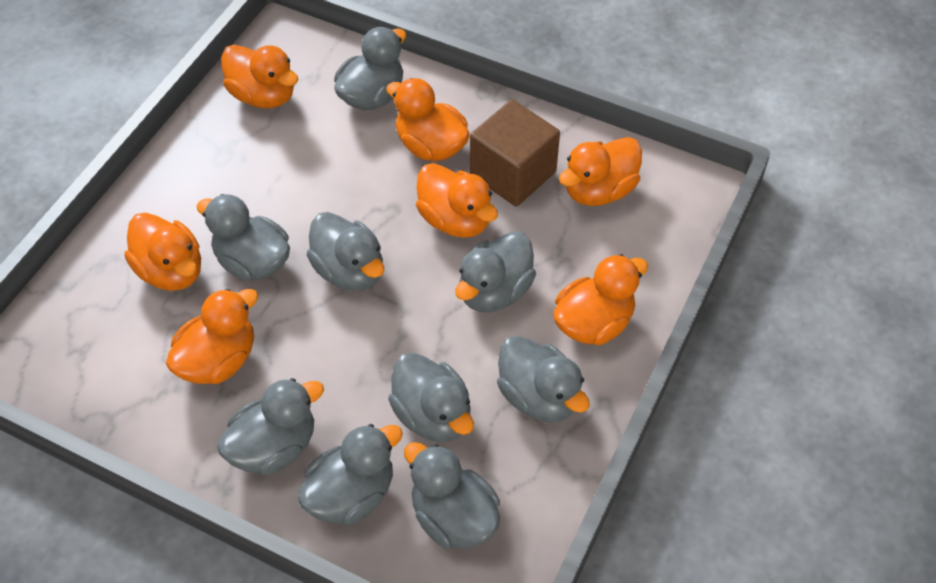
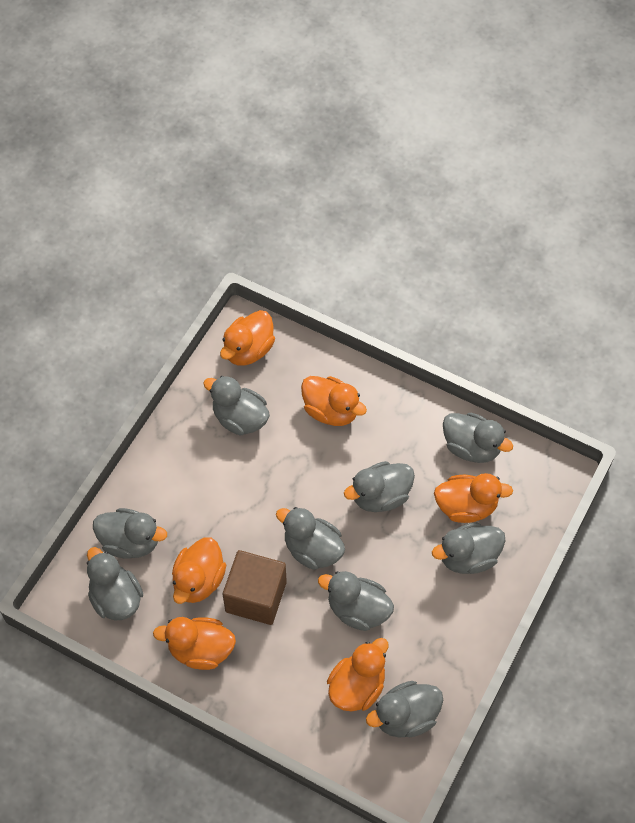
orange duck: 7 -> 6

